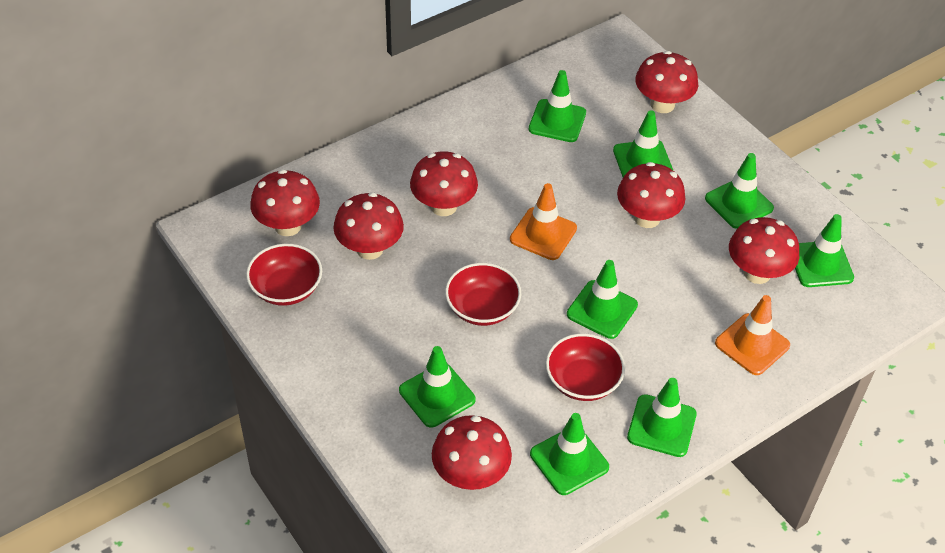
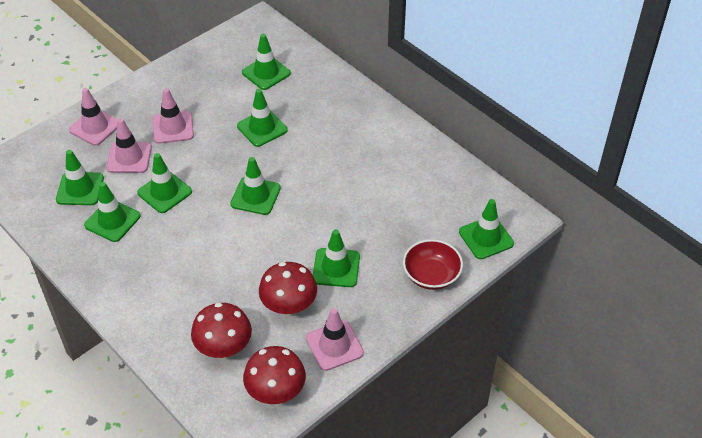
orange traffic cone: 2 -> 0
pink traffic cone: 0 -> 4
red bowl: 3 -> 1
red mushroom: 7 -> 3

